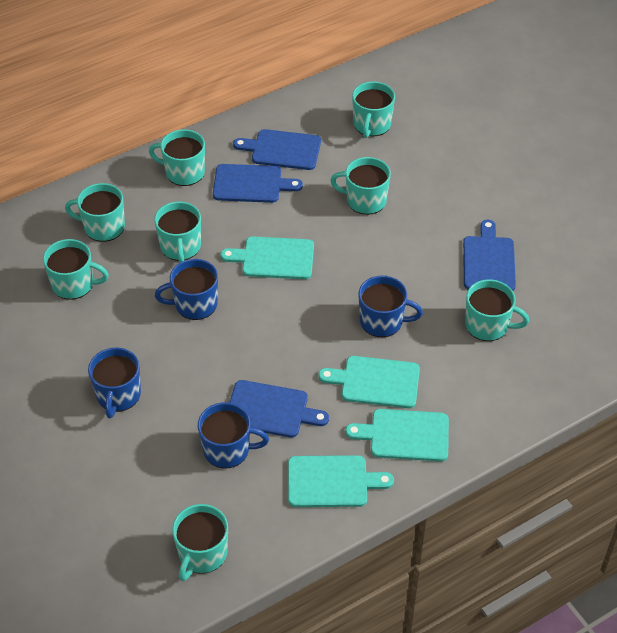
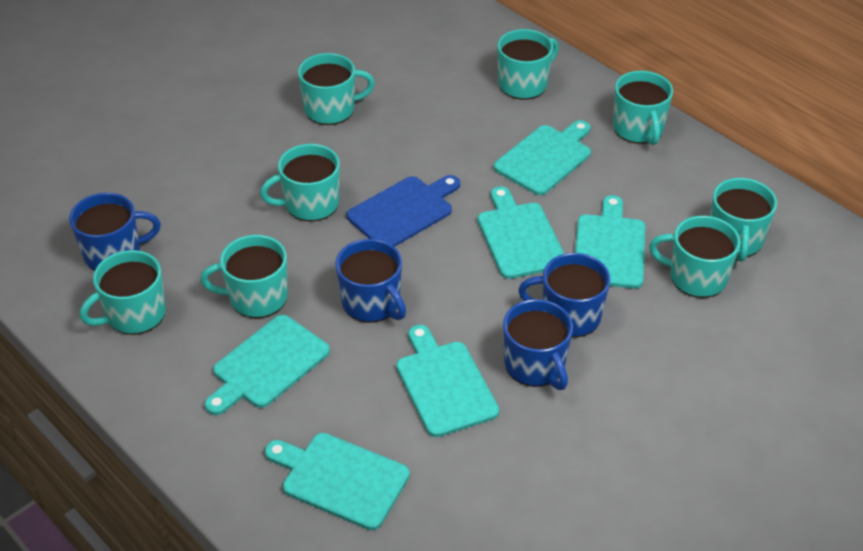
blue cutting board: 4 -> 1
turquoise cutting board: 4 -> 6

